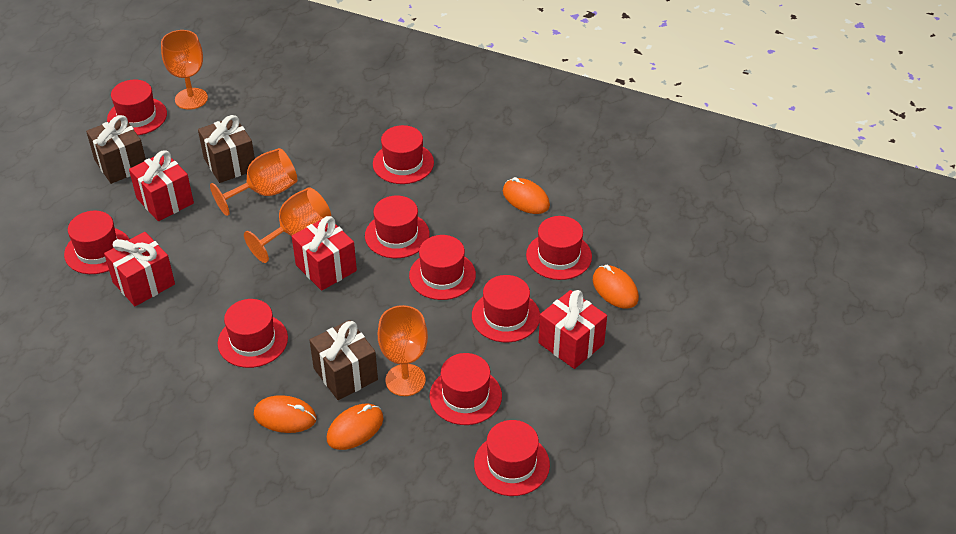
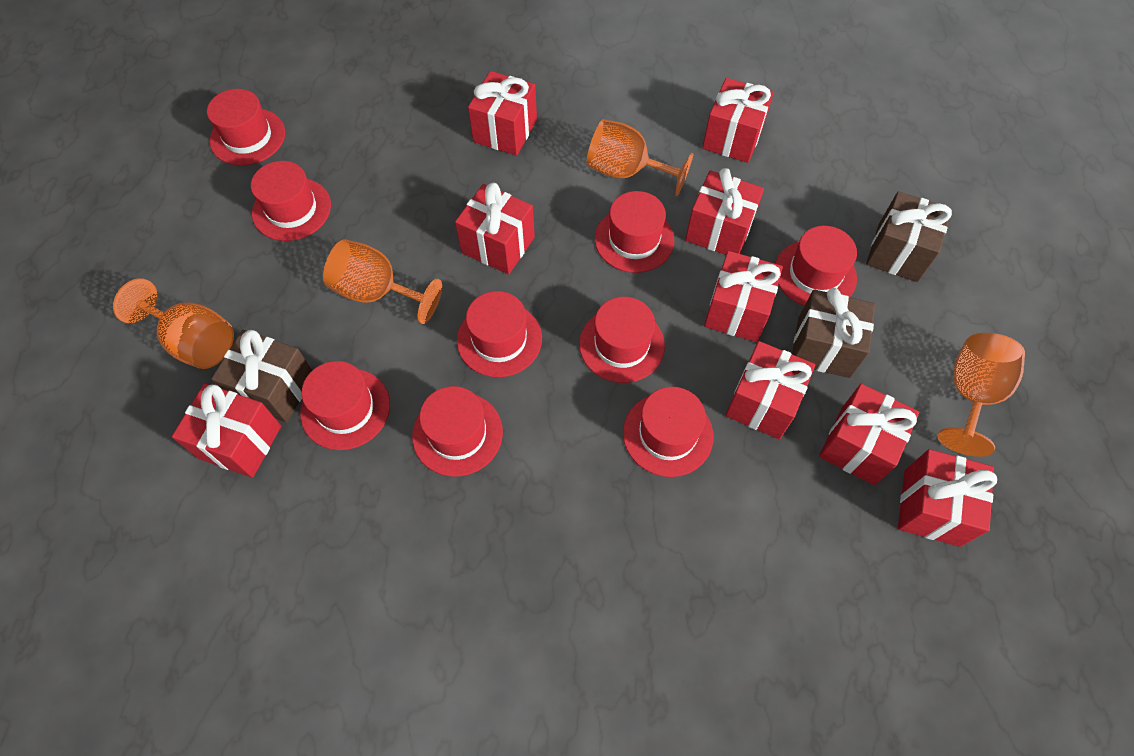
orange mouse: 4 -> 0
red gift: 4 -> 9
red hat: 10 -> 9

